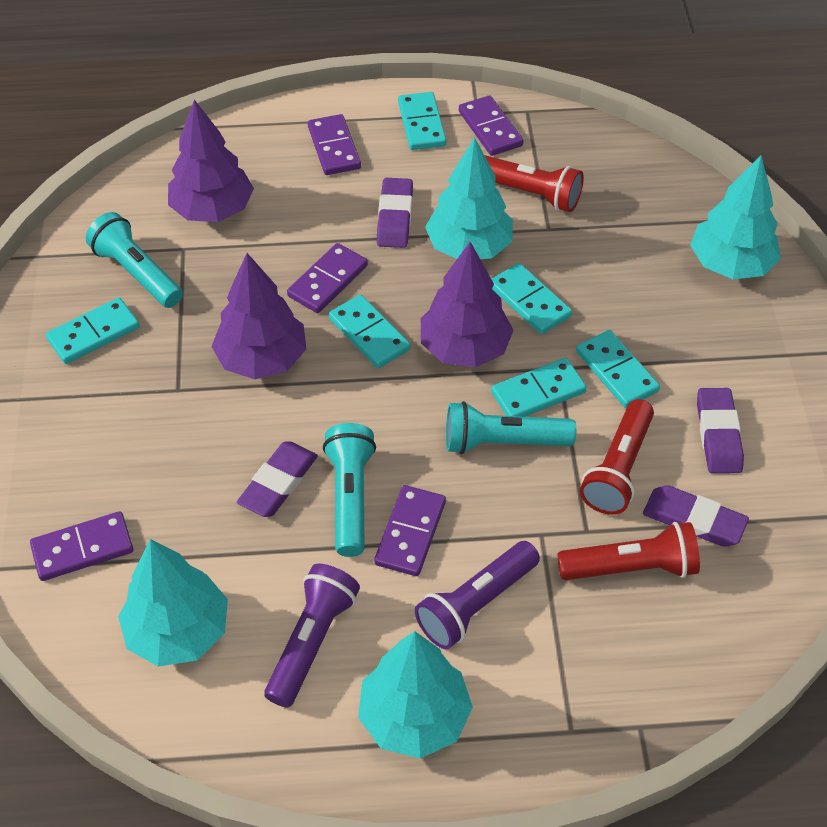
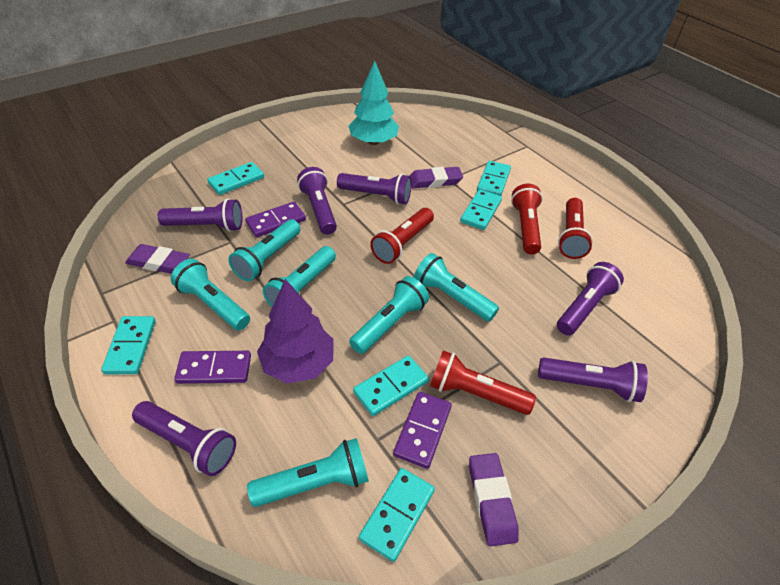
purple domino: 5 -> 3
purple eraser: 4 -> 3
purple flashlight: 2 -> 6
purple tree: 3 -> 1
red flashlight: 3 -> 4
turquoise flashlight: 3 -> 6
turquoise tree: 4 -> 1

